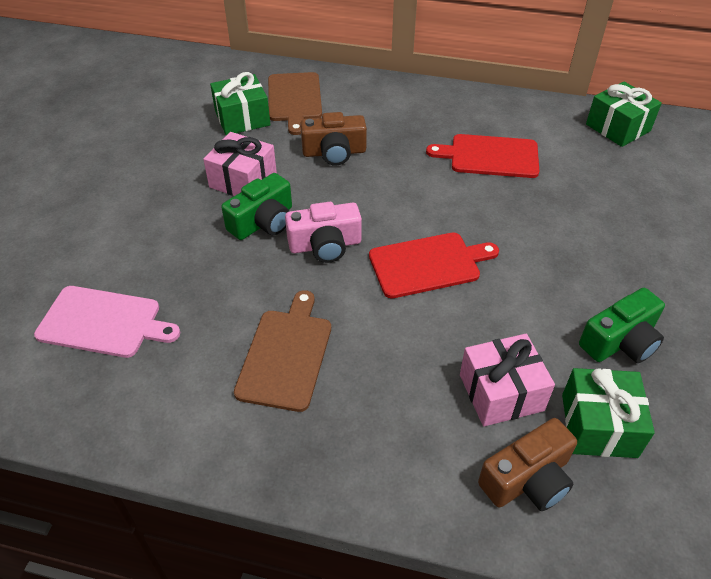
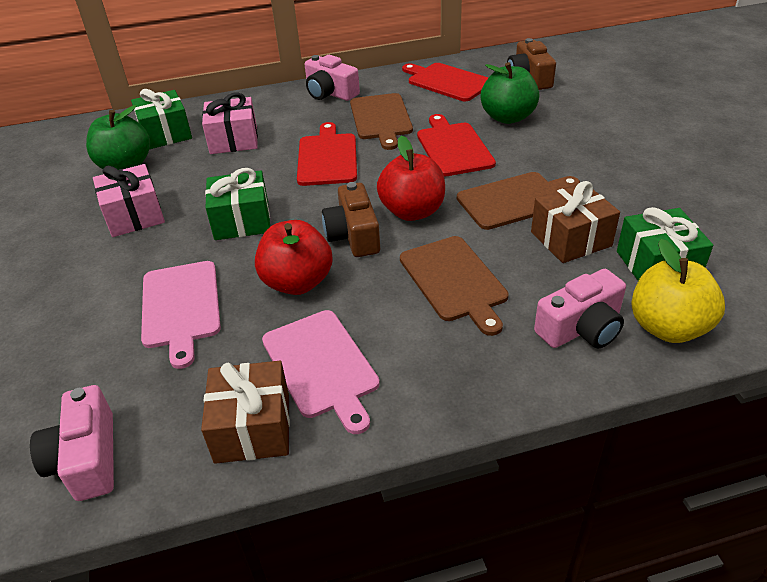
brown cutting board: 2 -> 3
brown gift: 0 -> 2
green apple: 0 -> 2
green camera: 2 -> 0
pink camera: 1 -> 3
pink cutting board: 1 -> 2
red apple: 0 -> 2
red cutting board: 2 -> 3
yellow apple: 0 -> 1

